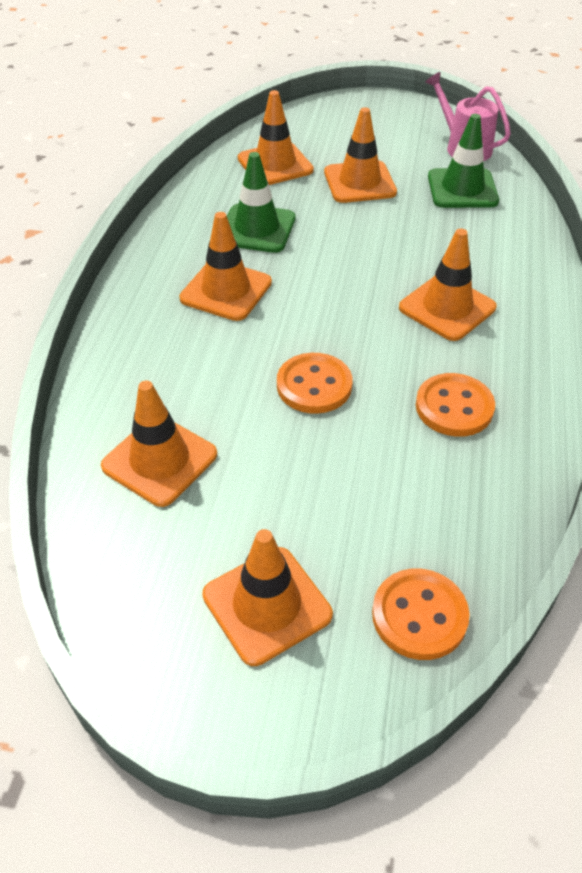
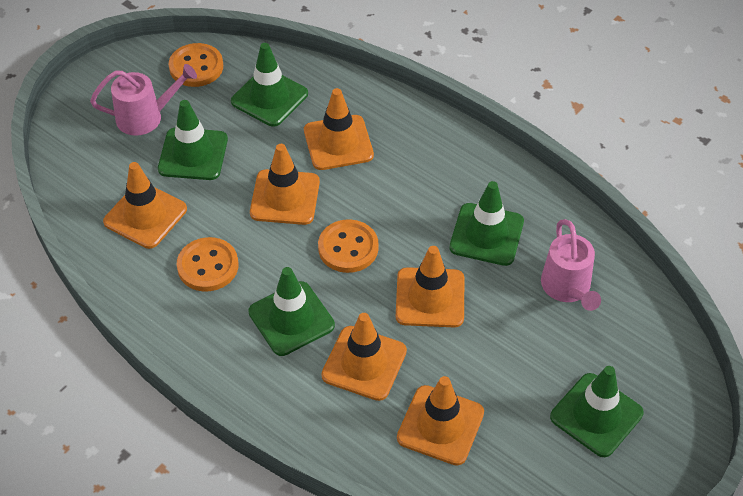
green traffic cone: 2 -> 5
pink watering can: 1 -> 2

